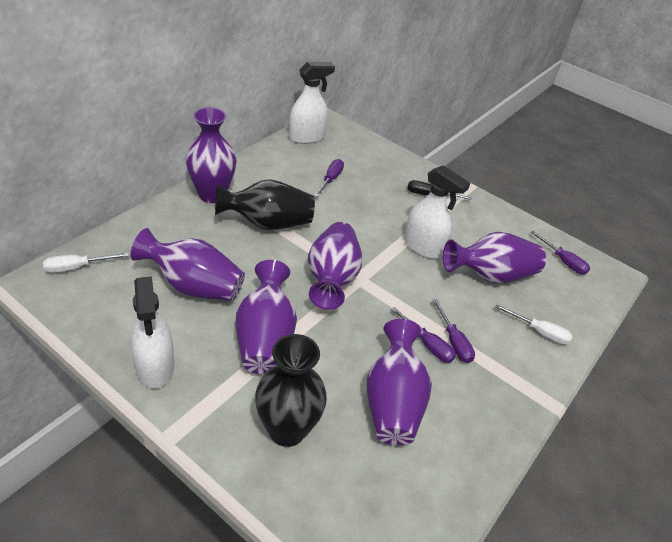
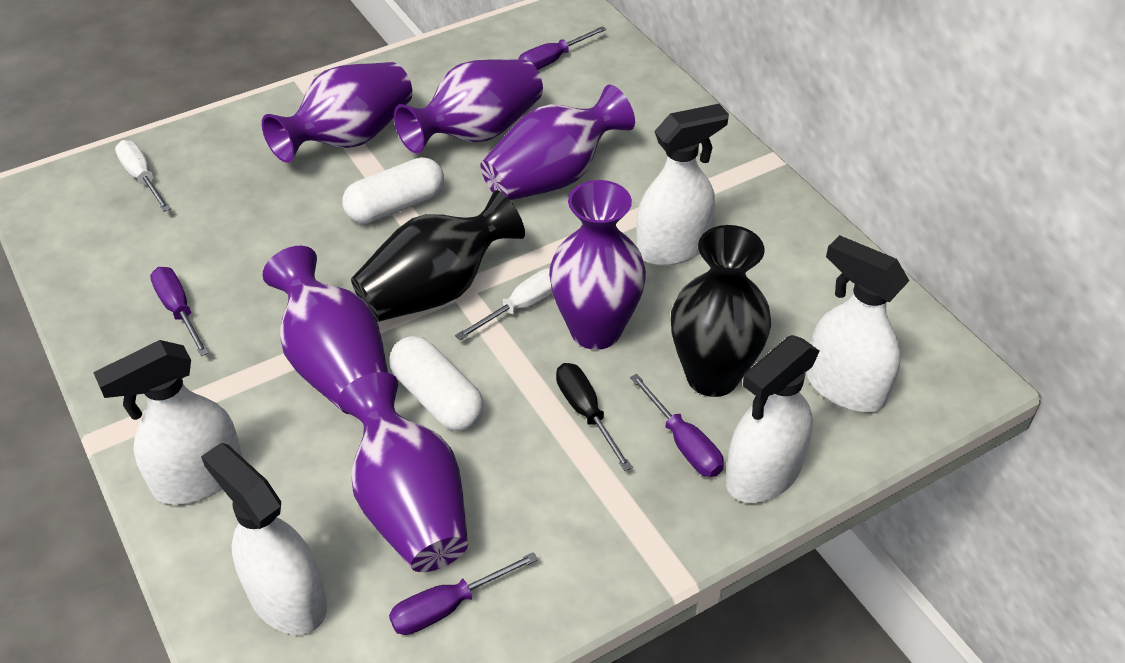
white capsule: 0 -> 2
white spray bottle: 3 -> 5

